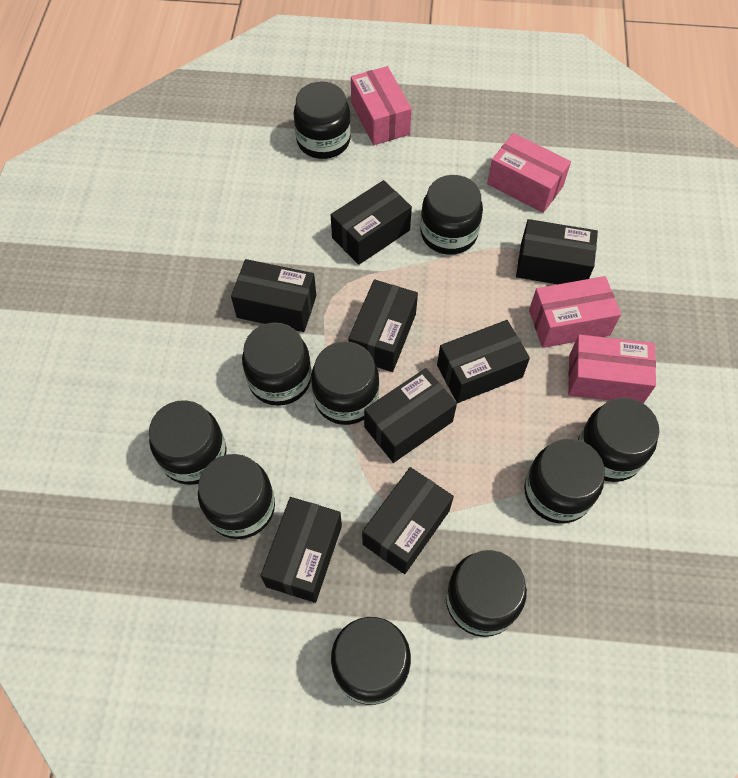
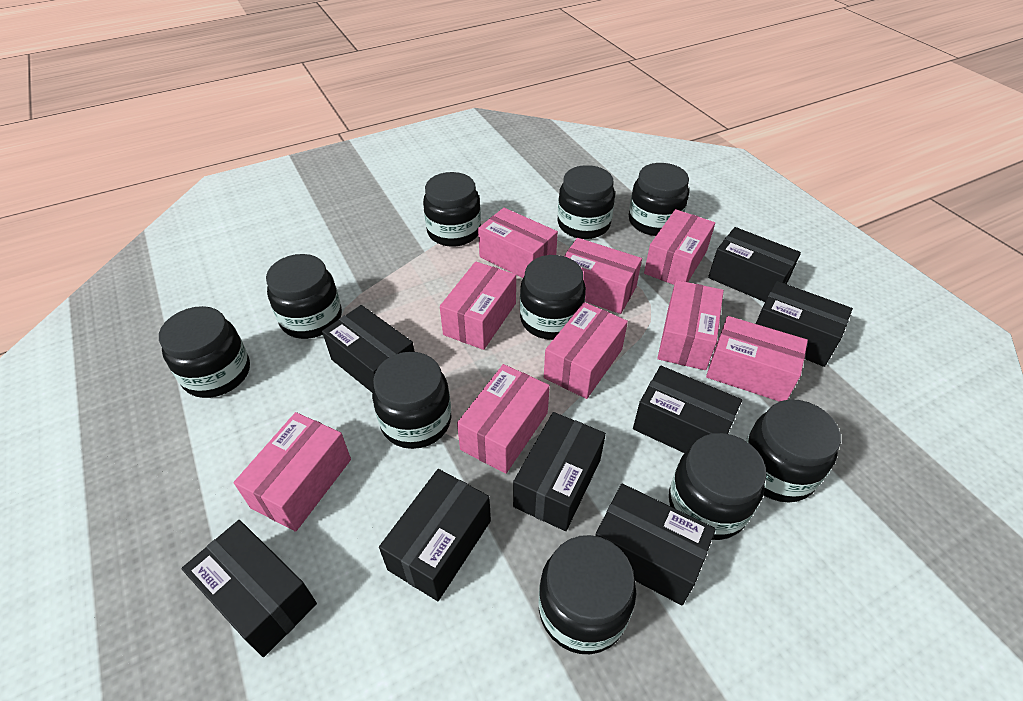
pink box: 4 -> 9

